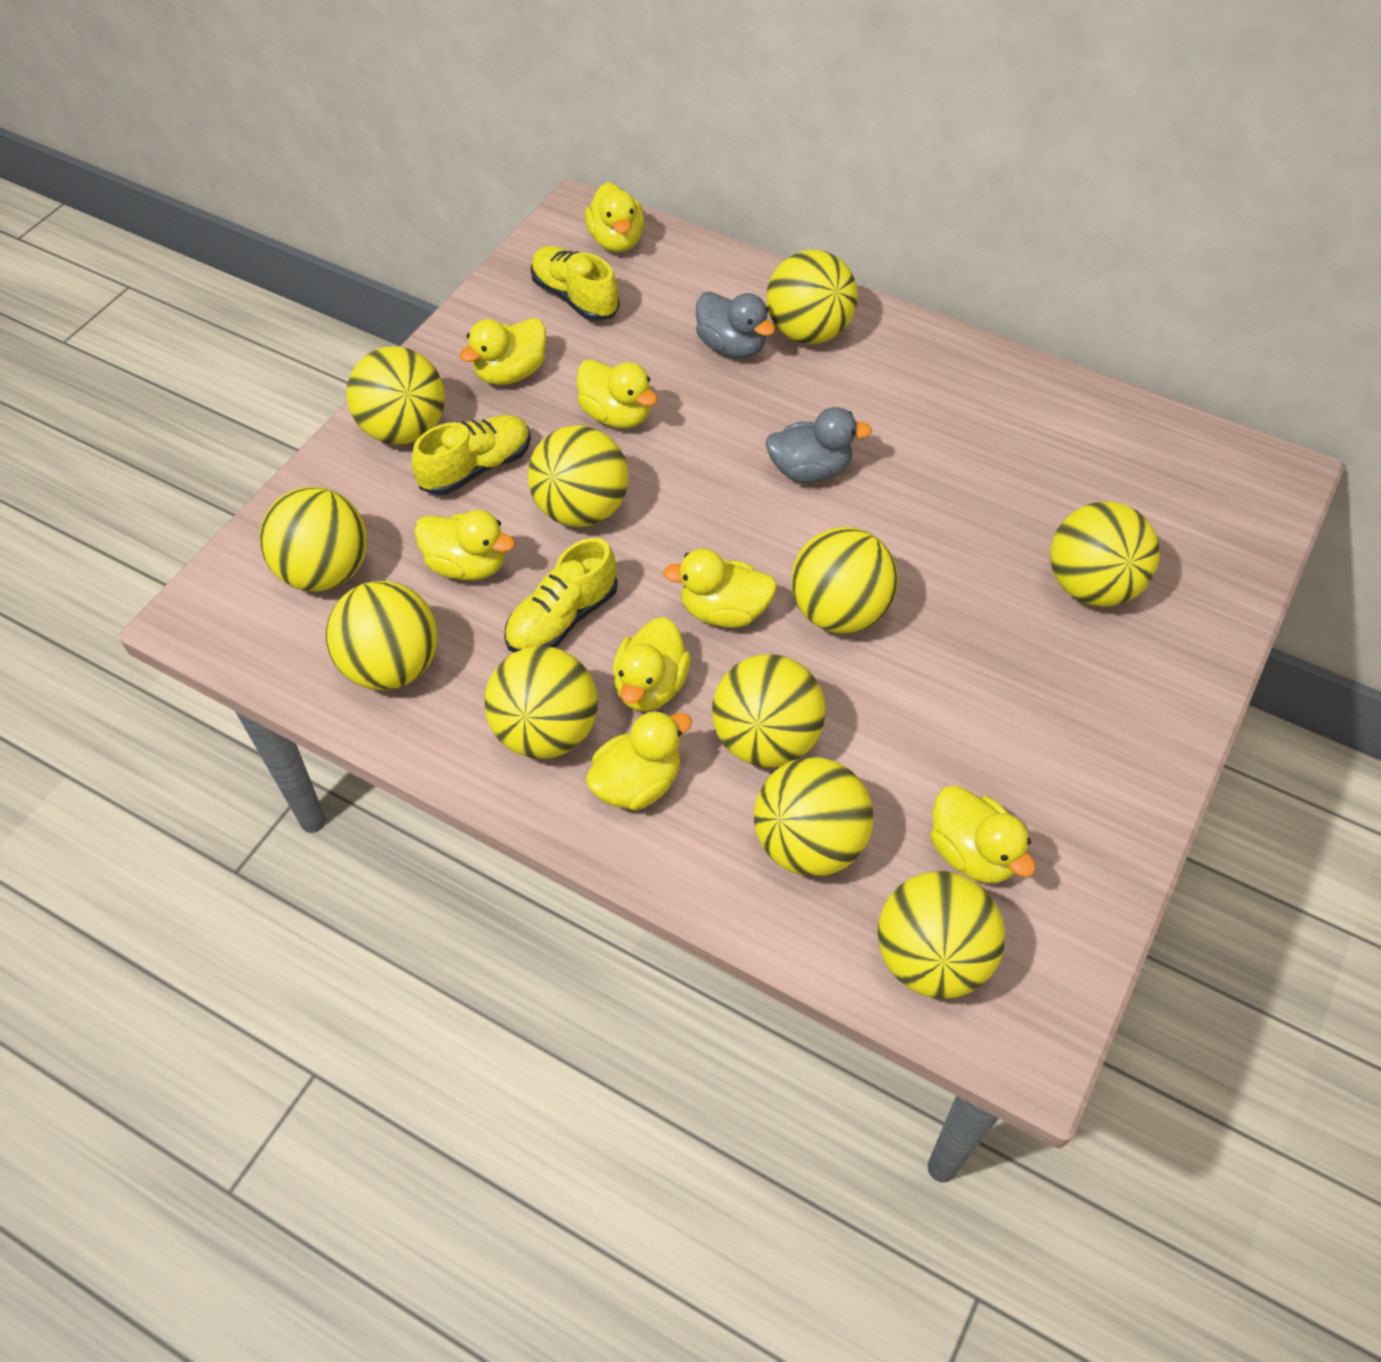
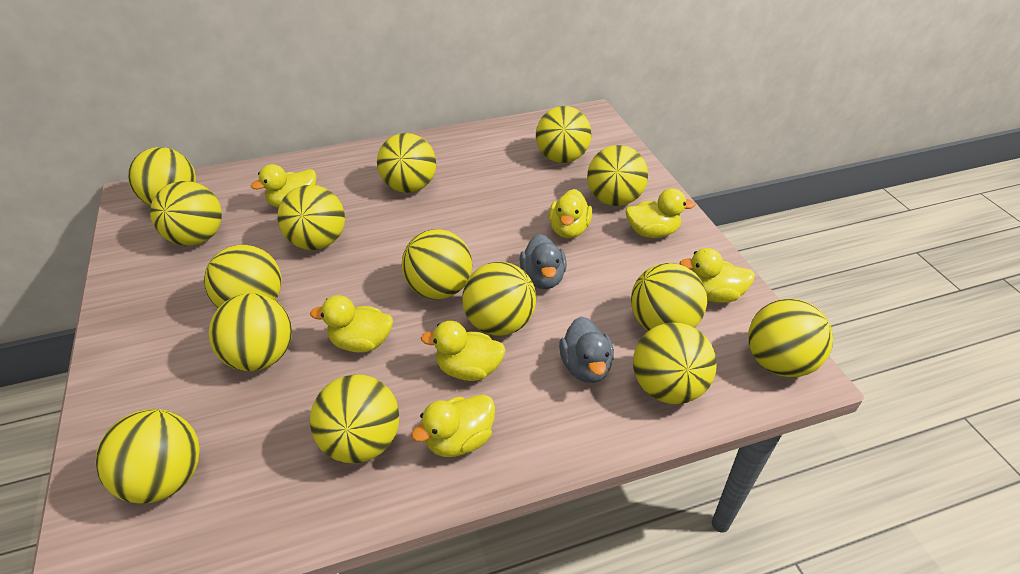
yellow ball: 11 -> 15
yellow duck: 8 -> 7
yellow shoe: 3 -> 0

